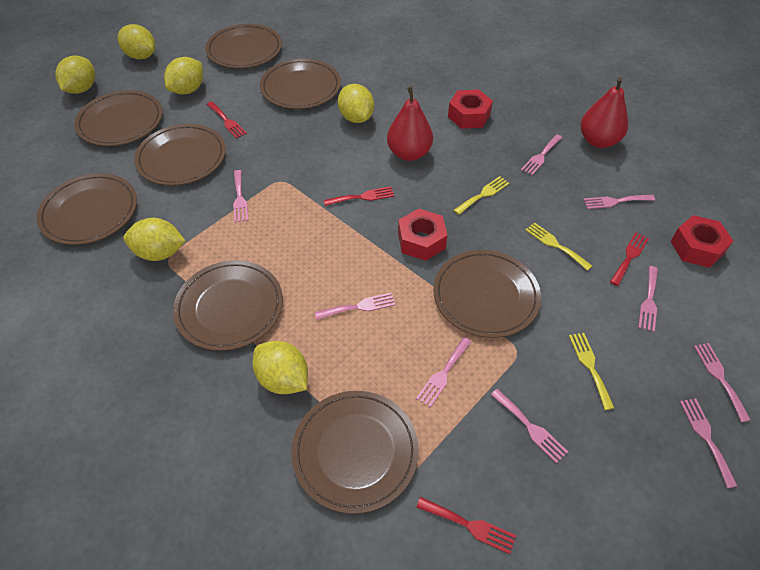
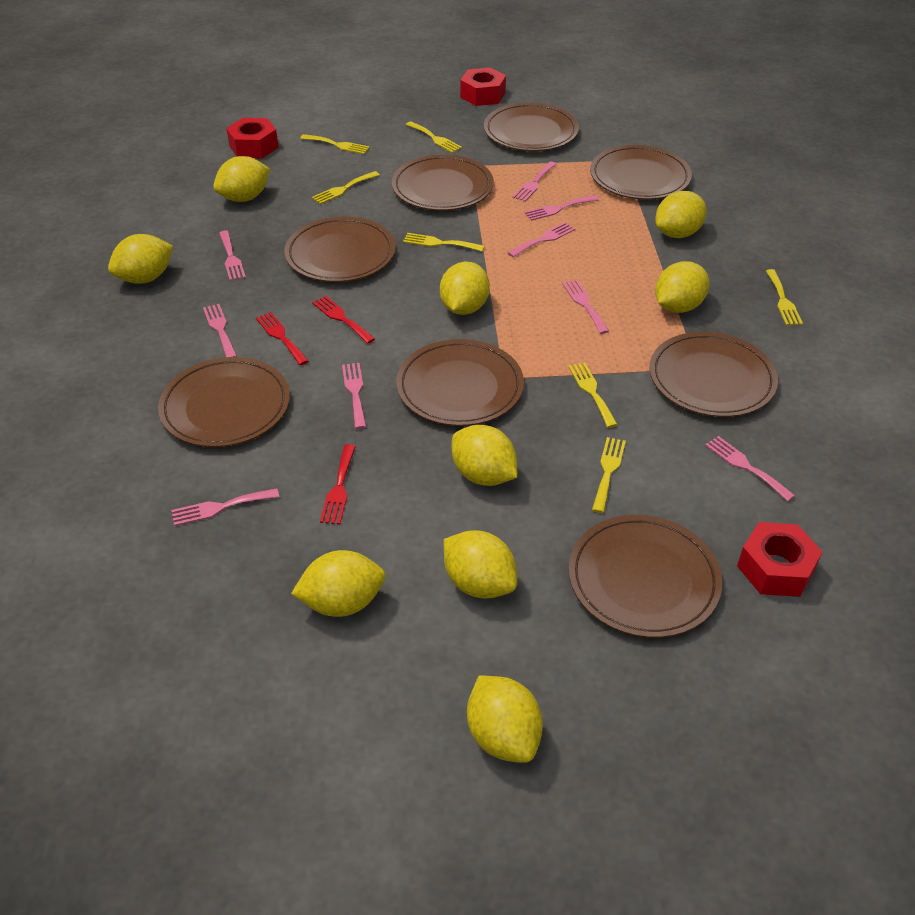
red fork: 4 -> 3
red pear: 2 -> 0
yellow fork: 3 -> 7
yellow lemon: 6 -> 9

